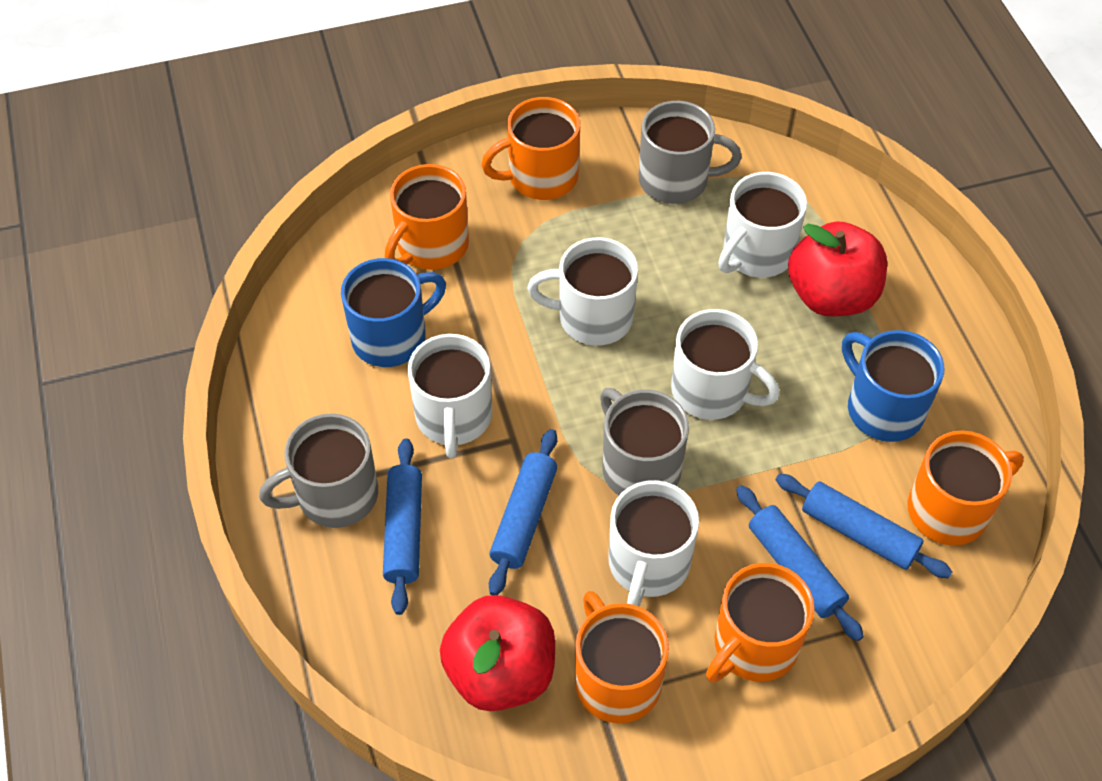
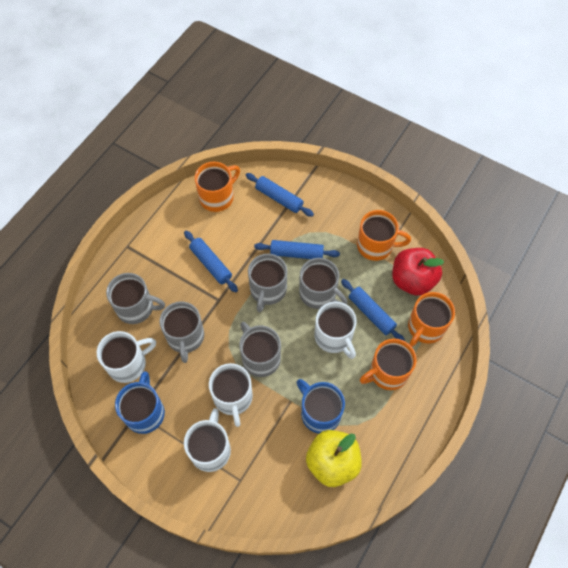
grey mug: 3 -> 5
orange mug: 5 -> 4
red apple: 2 -> 1
white mug: 5 -> 4
yellow apple: 0 -> 1

